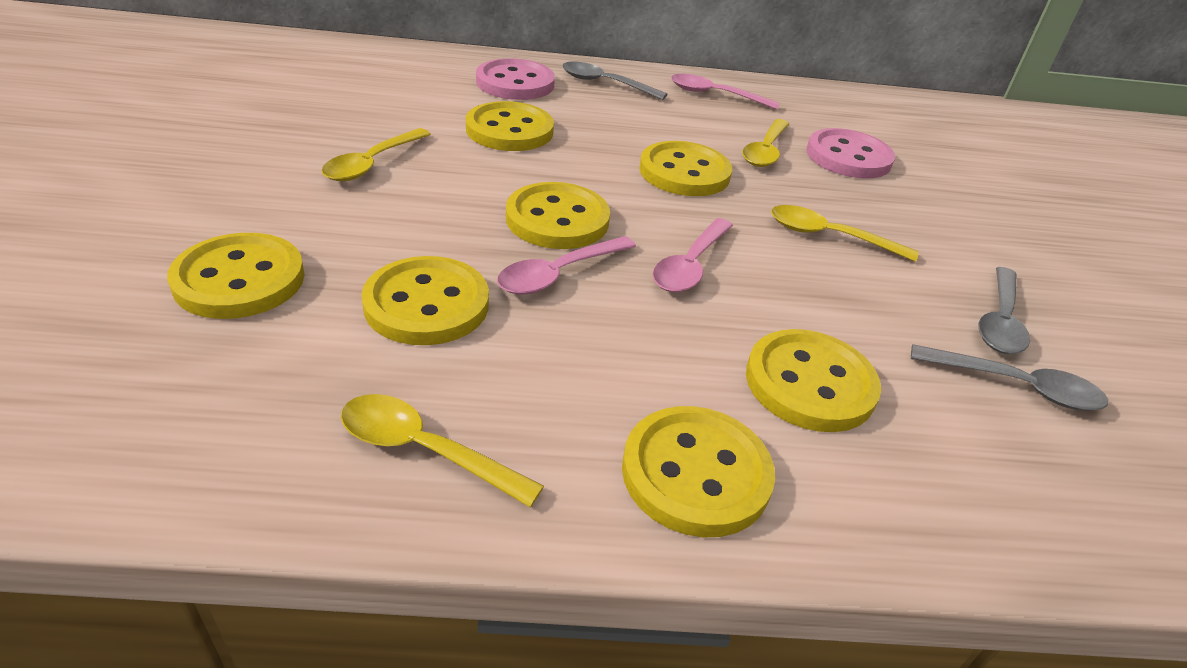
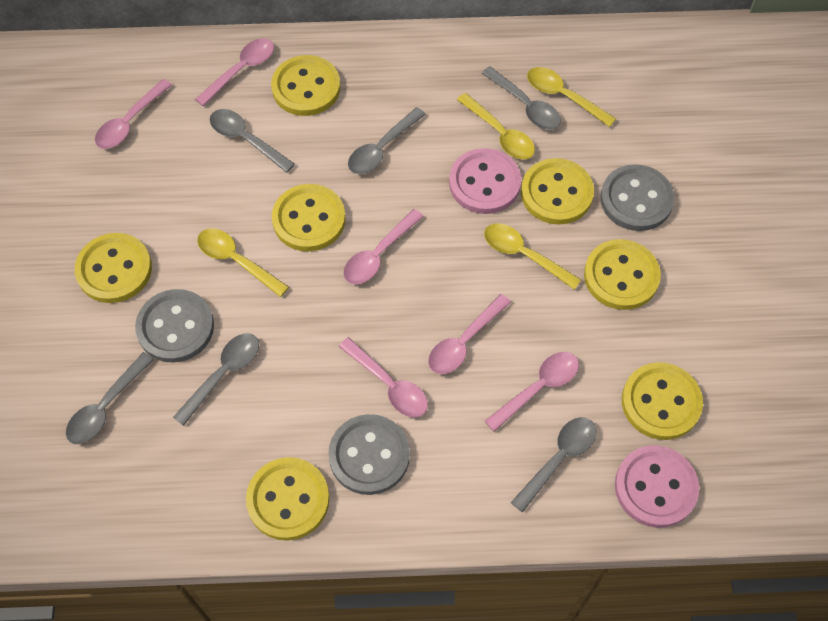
grey button: 0 -> 3
grey spoon: 3 -> 6
pink spoon: 3 -> 6

